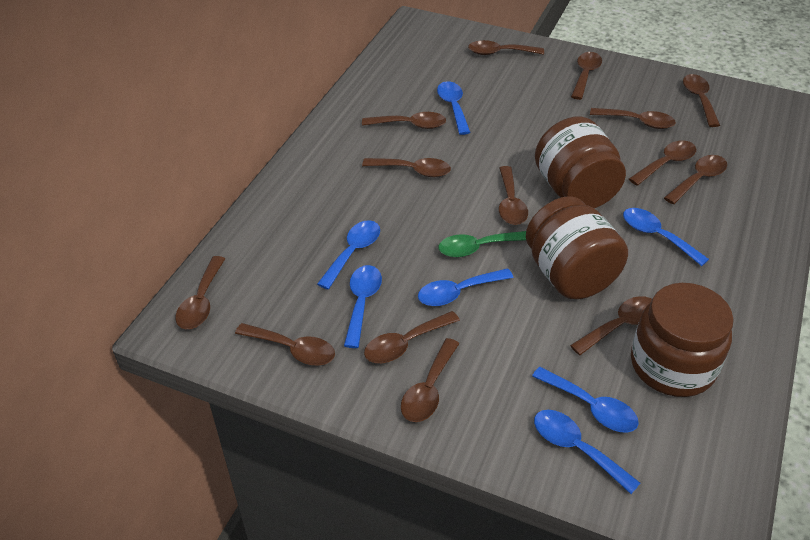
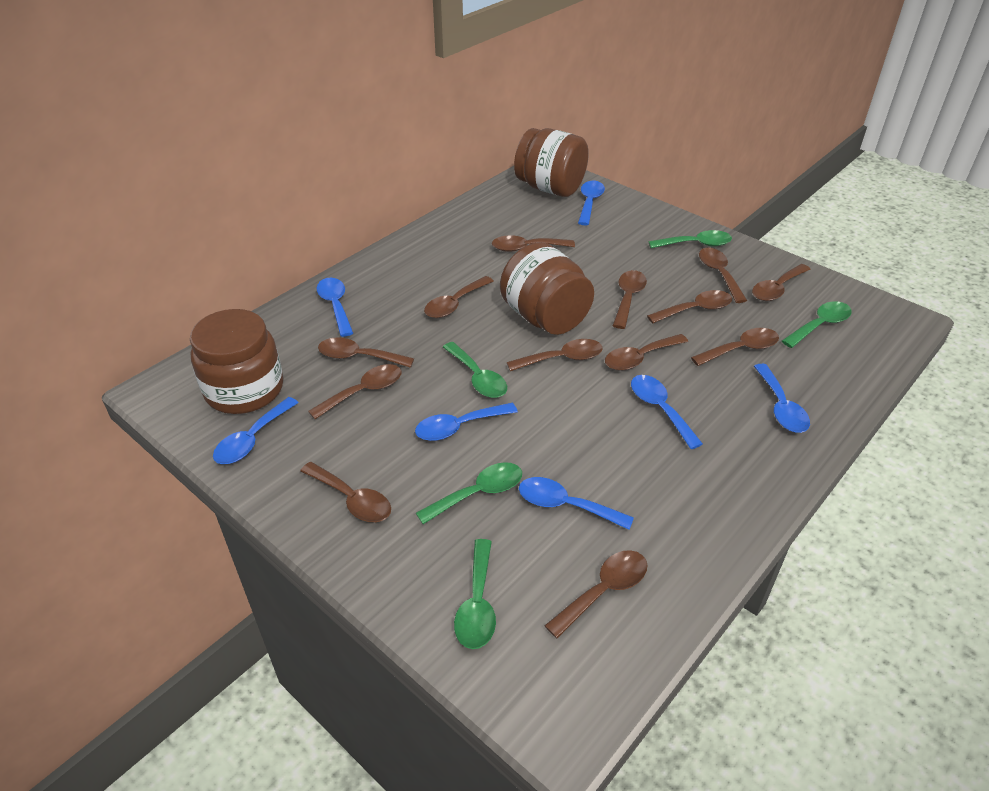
brown spoon: 14 -> 13
green spoon: 1 -> 5

